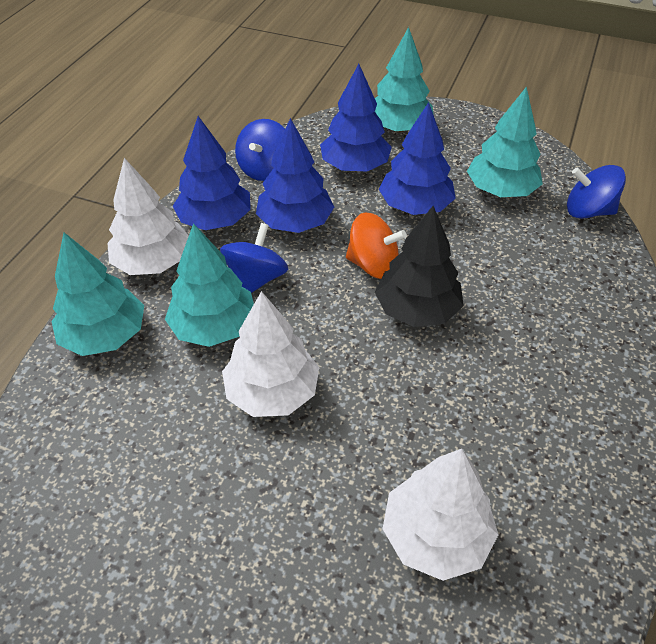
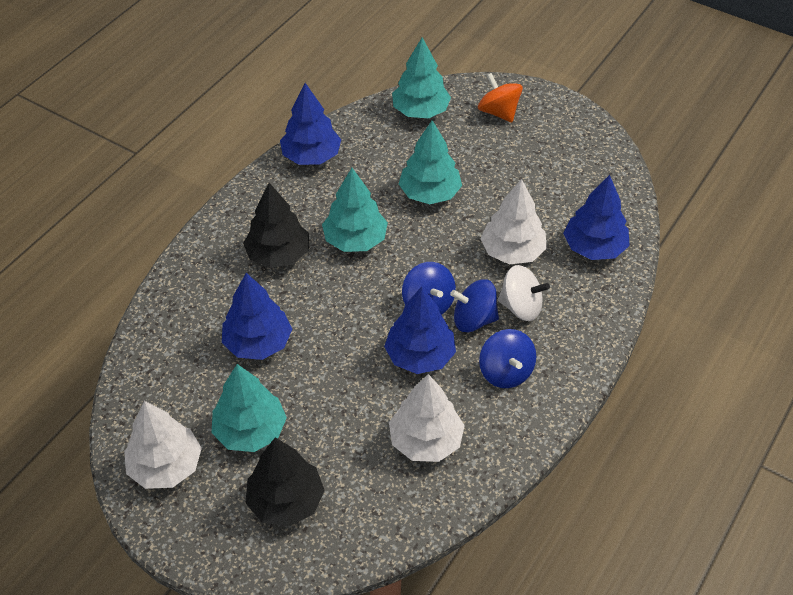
black tree: 1 -> 2
white spinning top: 0 -> 1

